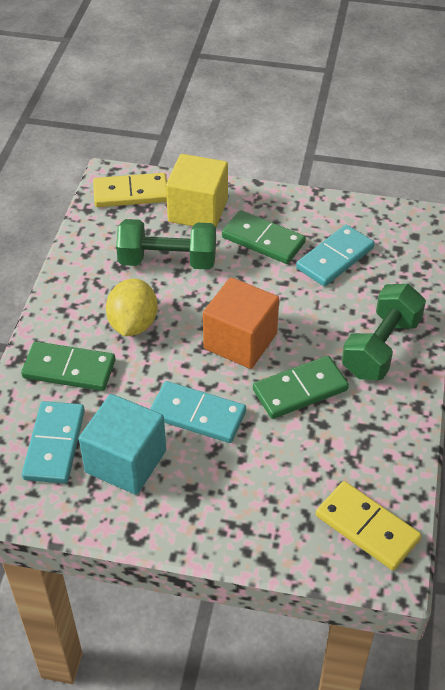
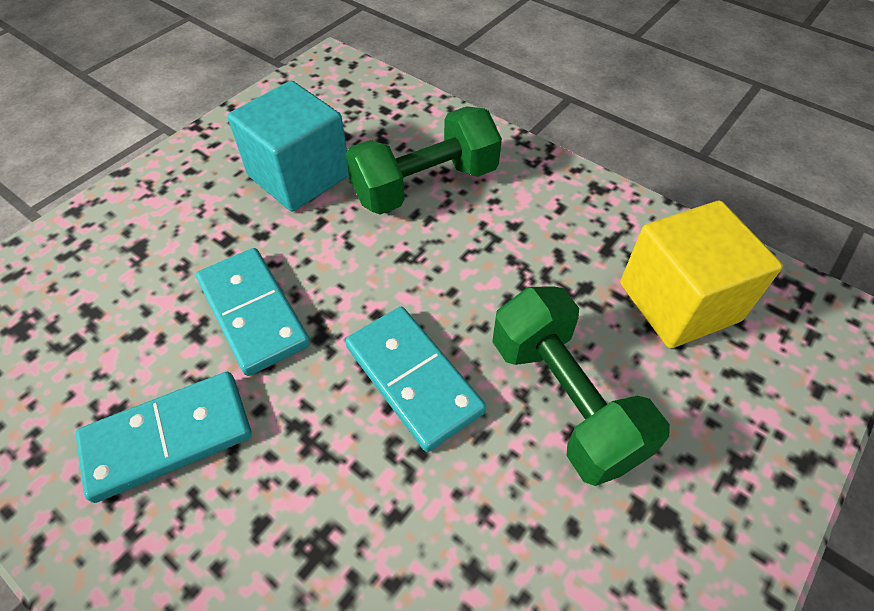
green domino: 3 -> 0
orange cube: 1 -> 0
yellow domino: 2 -> 0
yellow lemon: 1 -> 0

